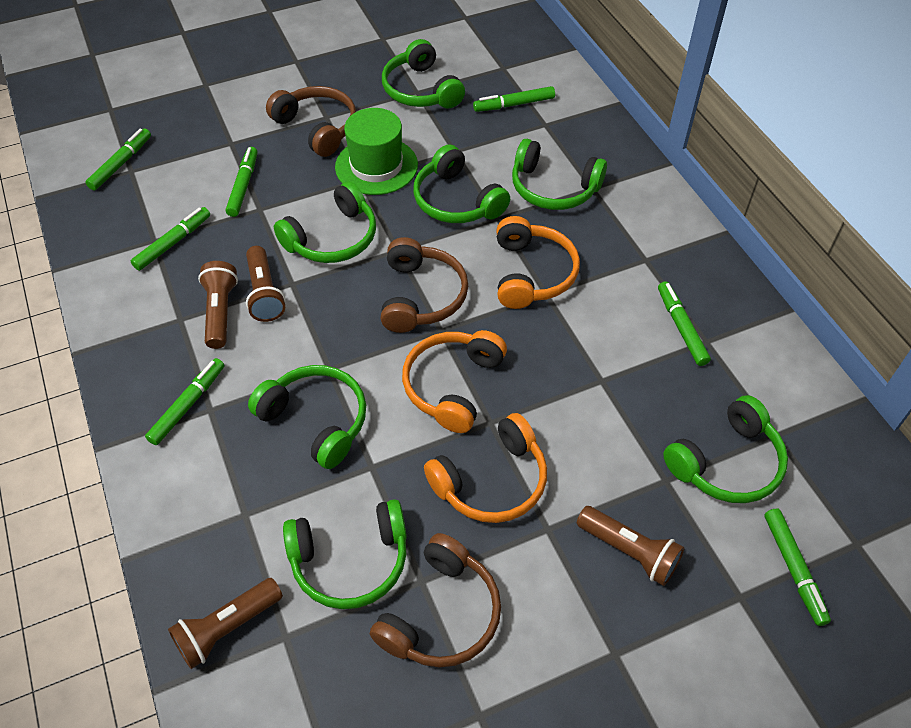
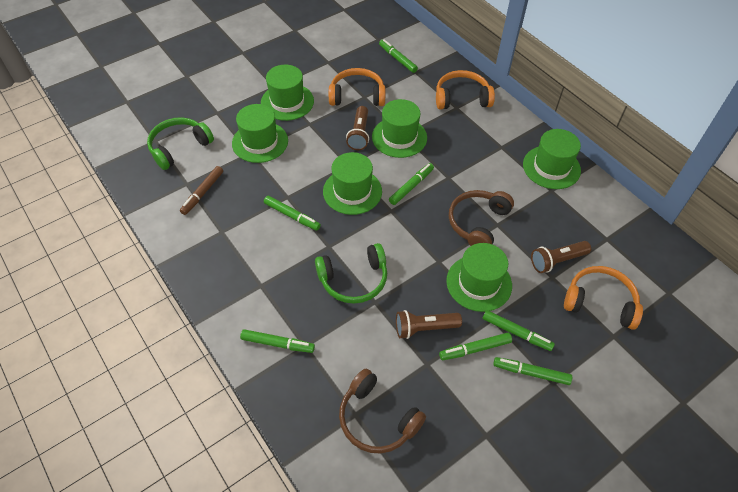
brown flashlight: 4 -> 3
brown headphones: 3 -> 2
brown marker: 0 -> 1
green hat: 1 -> 6
green headphones: 7 -> 2

